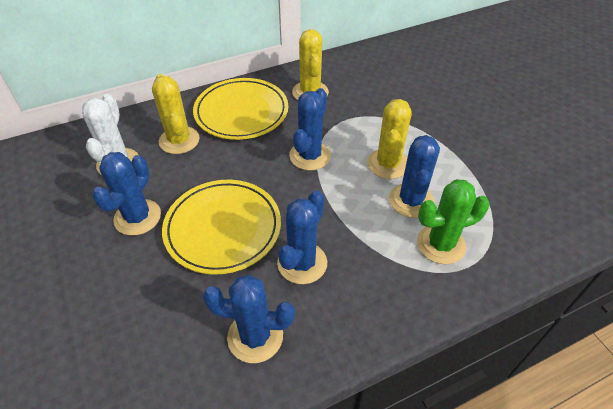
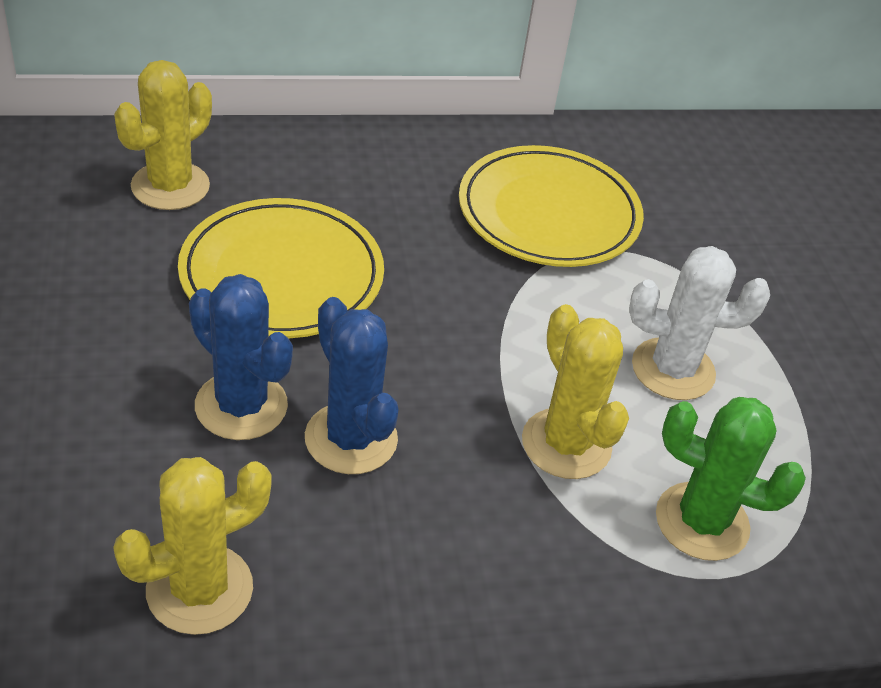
blue cactus: 5 -> 2

